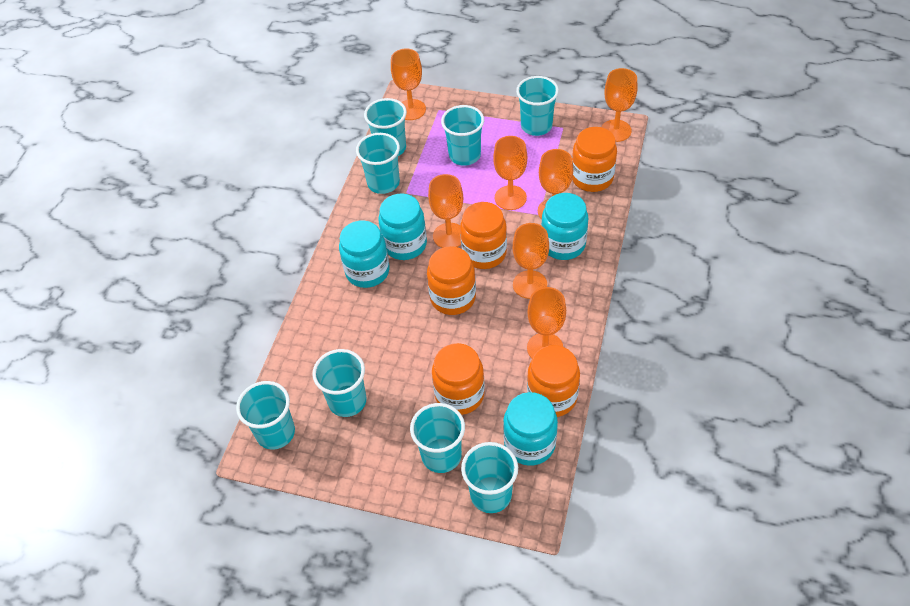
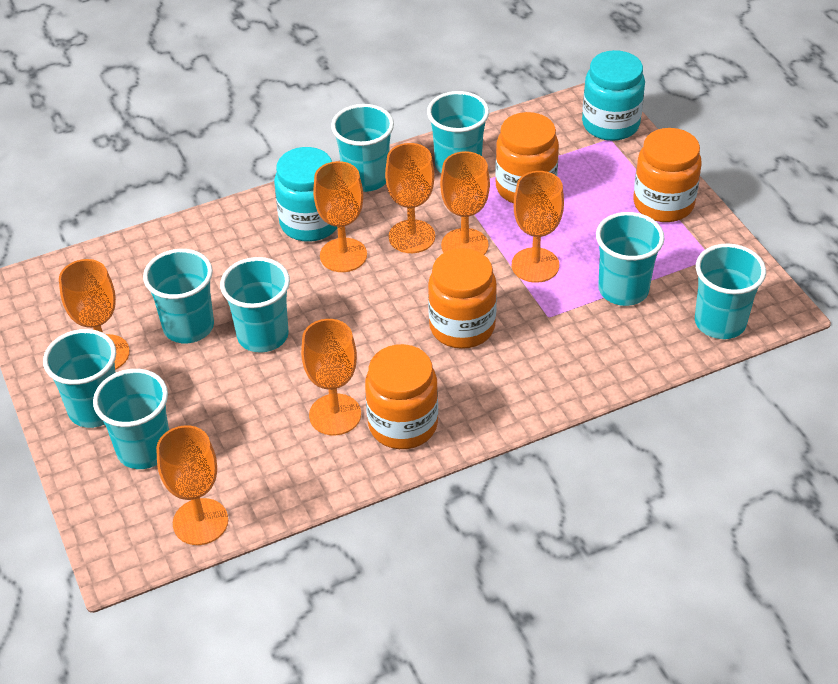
orange jar: 5 -> 4
turquoise jar: 4 -> 2

